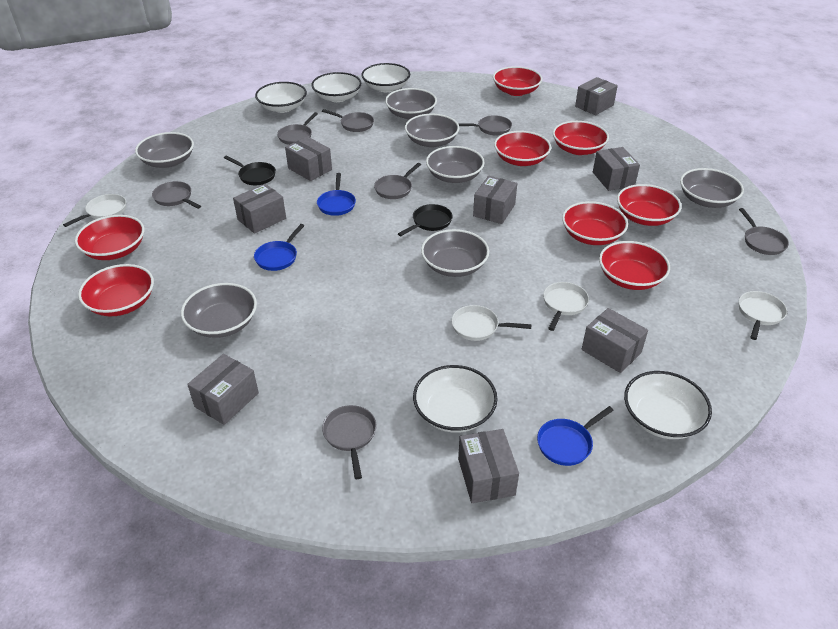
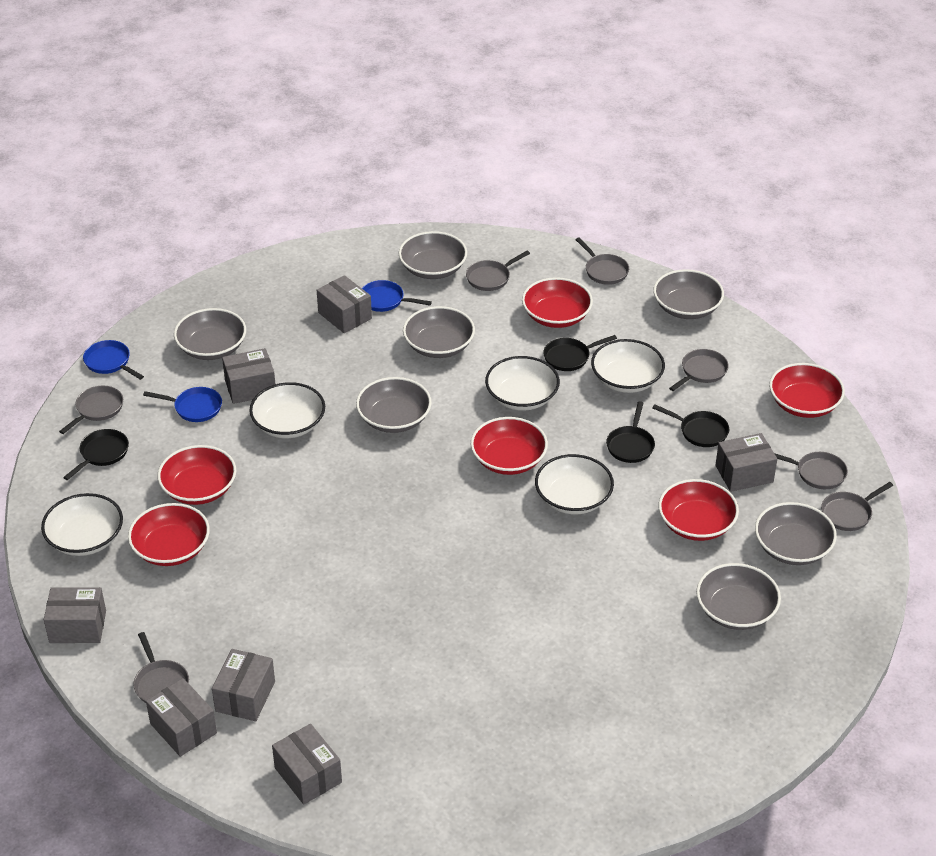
black pan: 2 -> 4
grey box: 8 -> 7
red bowl: 8 -> 6
white pan: 4 -> 0

